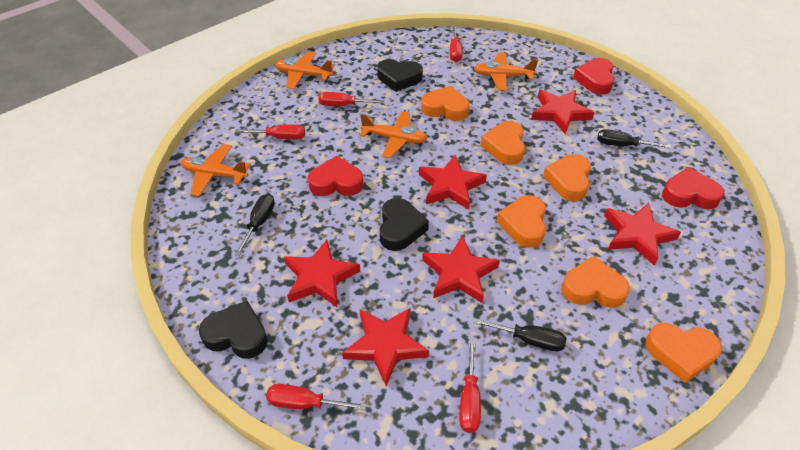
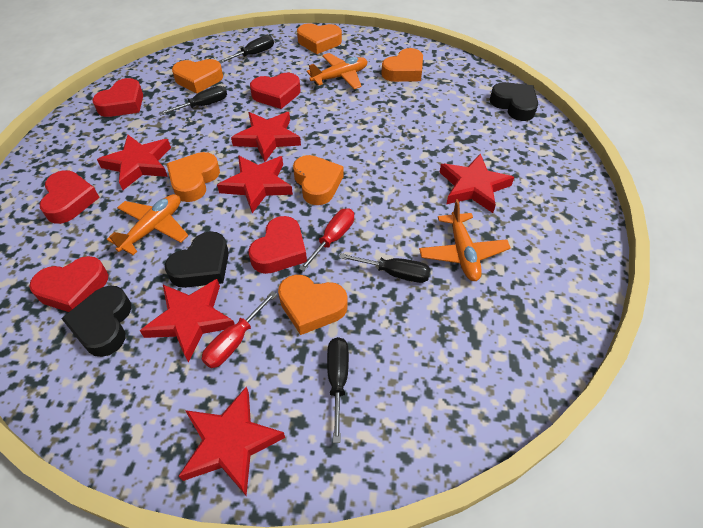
black screwdriver: 3 -> 4
orange plane: 4 -> 3
red heart: 3 -> 5
red screwdriver: 5 -> 2

